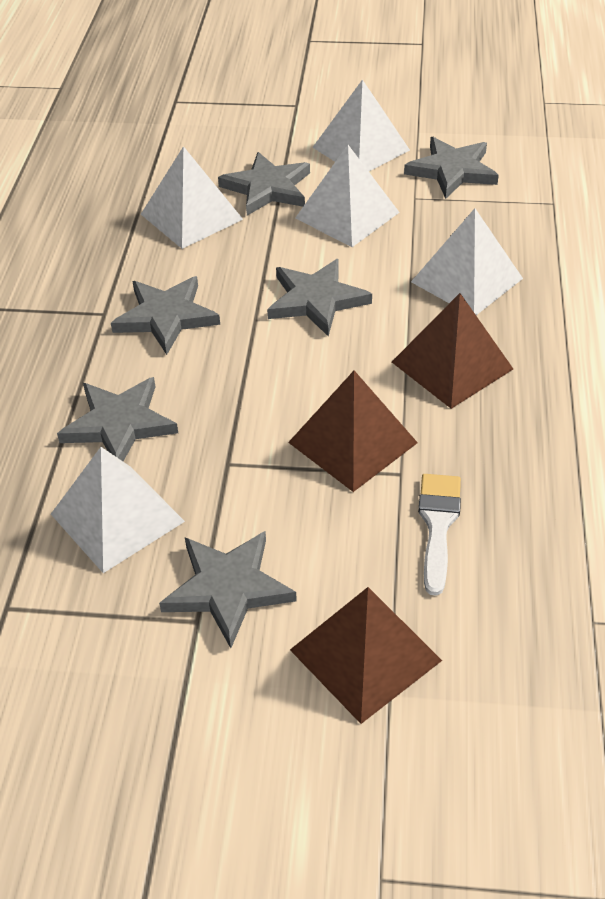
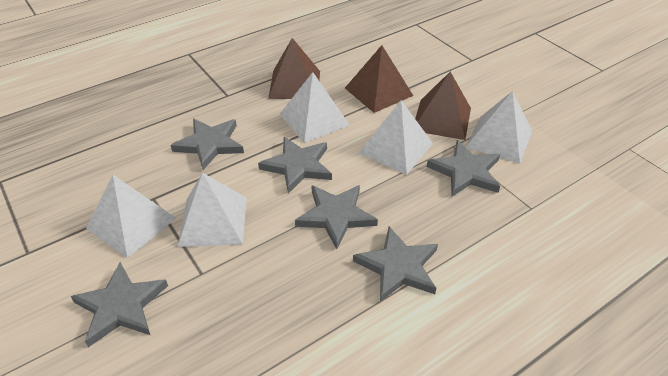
white brush: 1 -> 0

